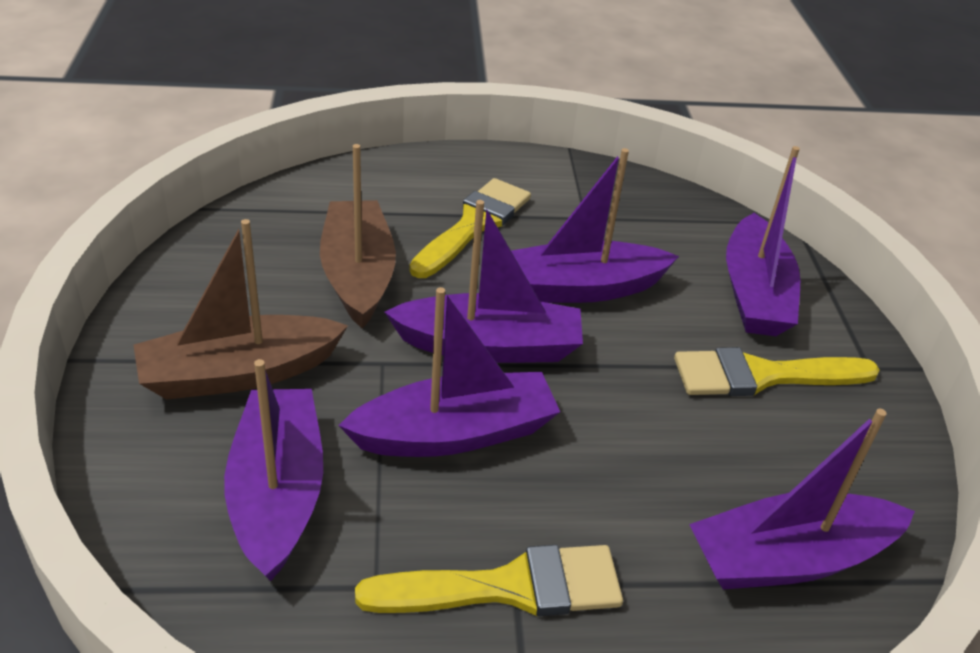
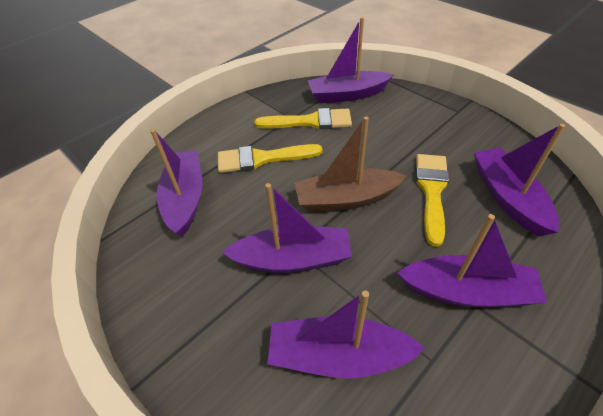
brown boat: 2 -> 1

